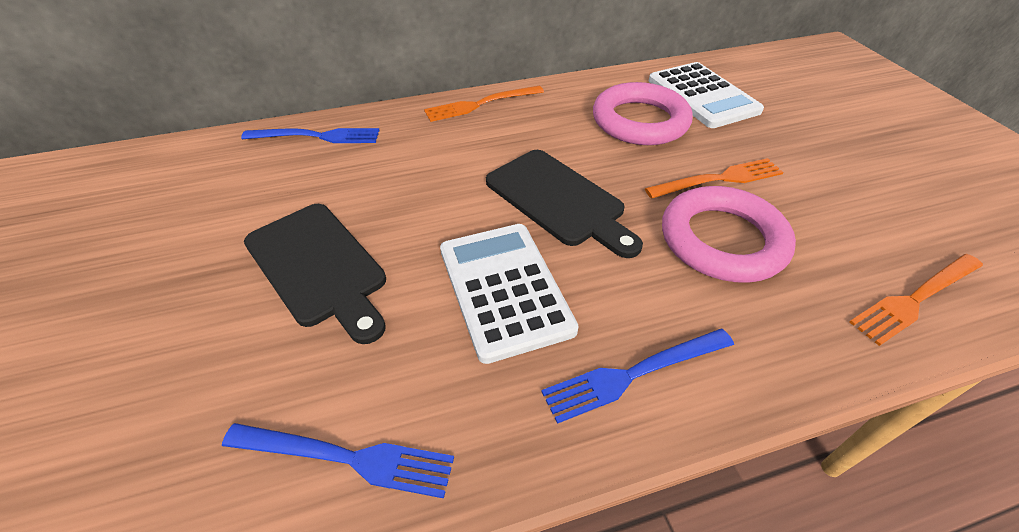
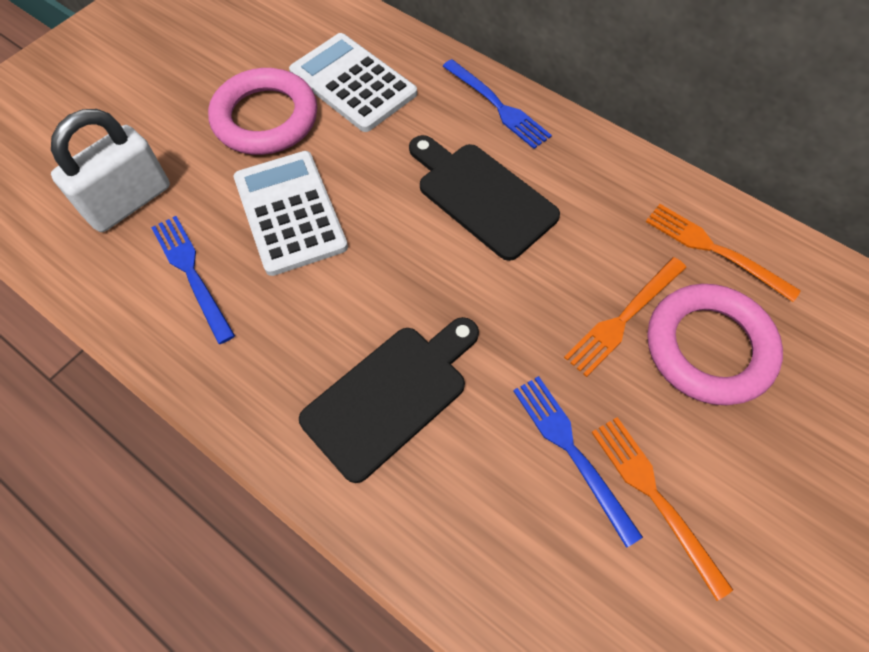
white padlock: 0 -> 1

